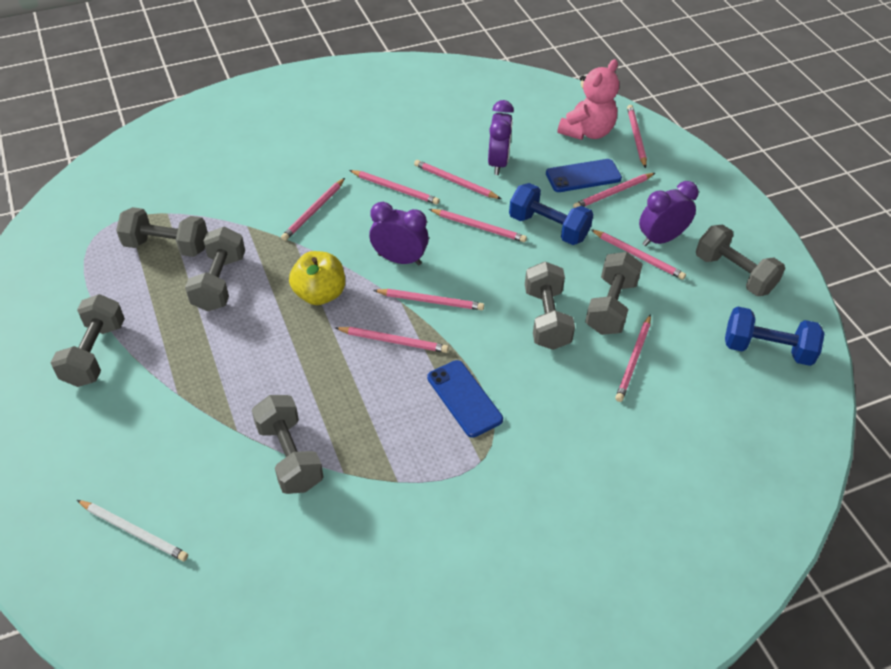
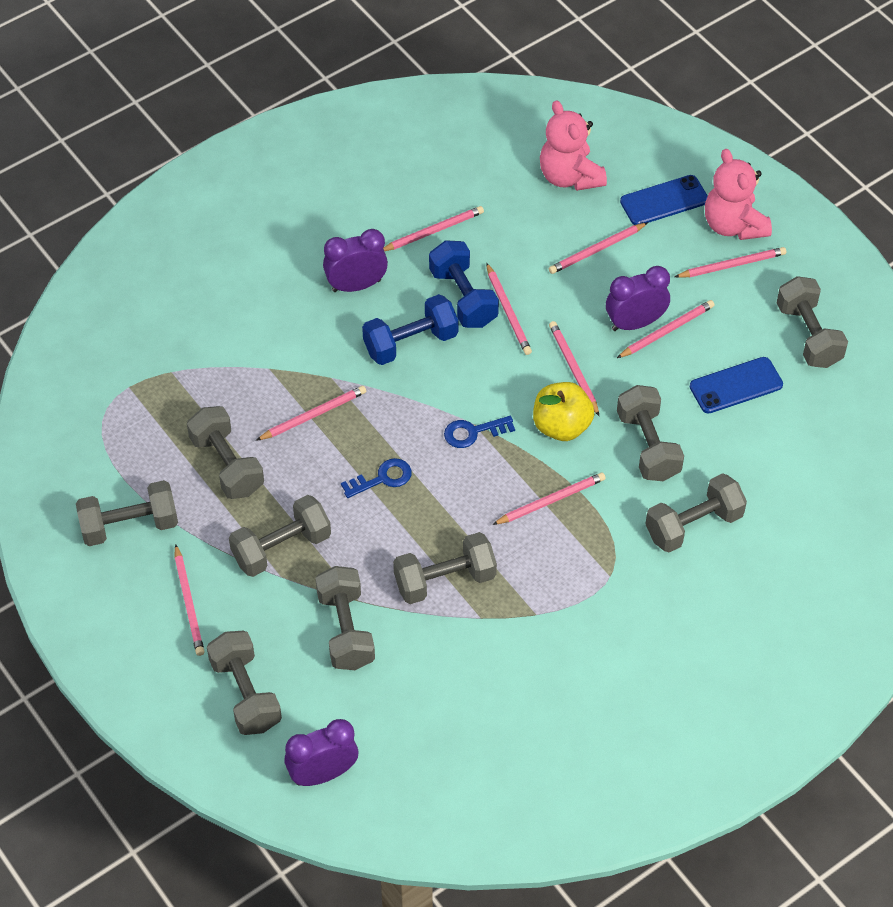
blue key: 0 -> 2
grey dumbbell: 7 -> 9
pink pencil: 10 -> 9
pink teddy bear: 1 -> 2
white pencil: 1 -> 0

